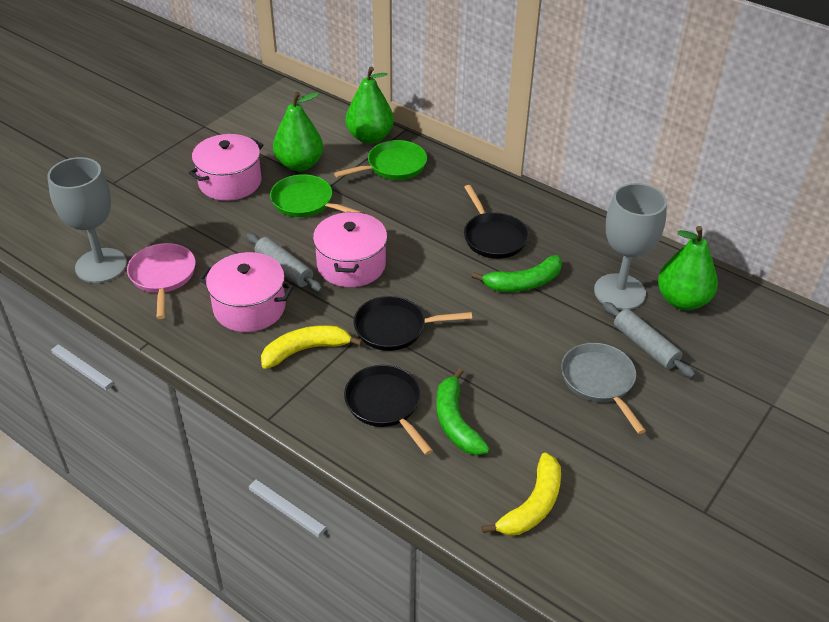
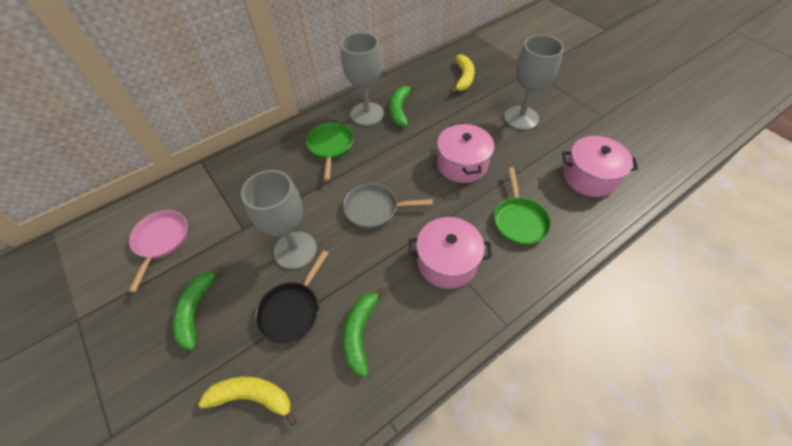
black pan: 3 -> 1
green banana: 2 -> 3
green pear: 3 -> 0
grey goblet: 2 -> 3
grey rolling pin: 2 -> 0

